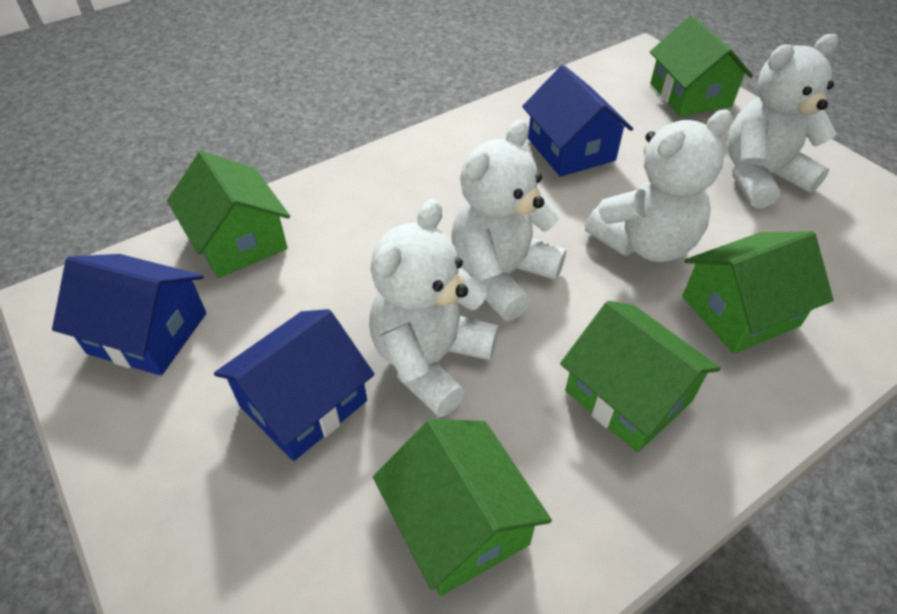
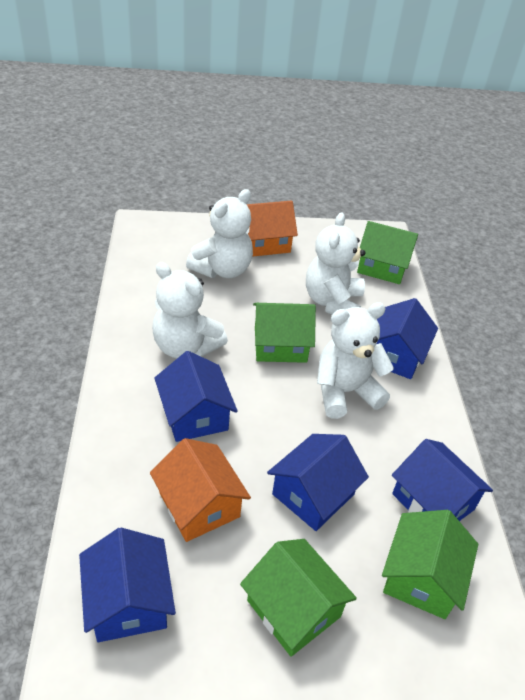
blue house: 3 -> 5
green house: 5 -> 4
orange house: 0 -> 2

